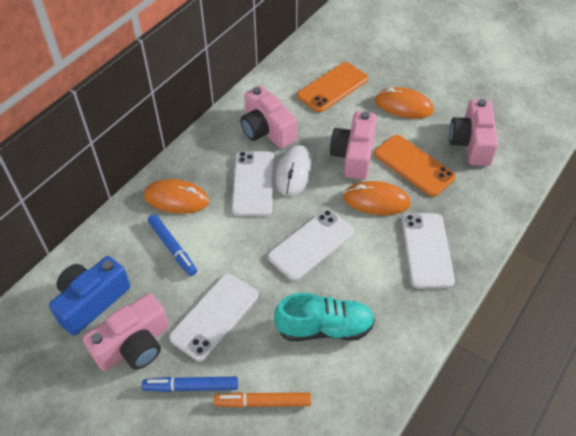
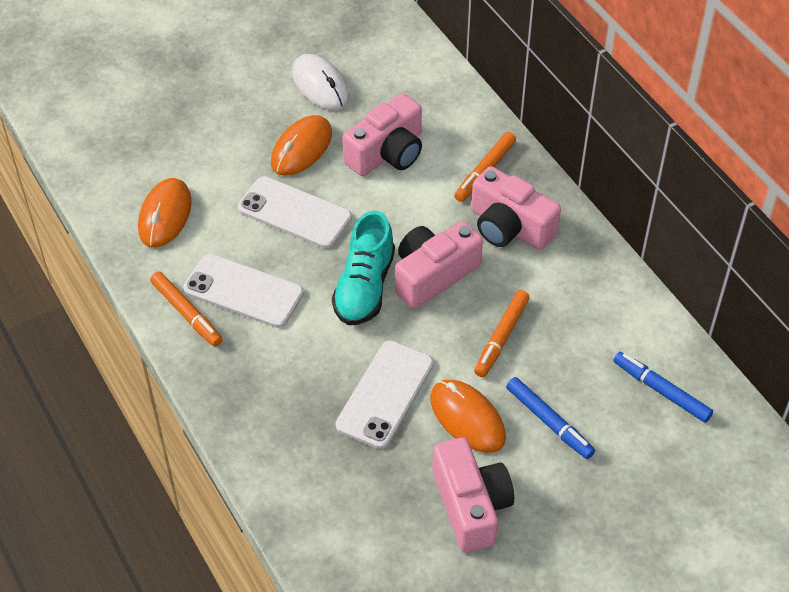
blue camera: 1 -> 0
orange marker: 1 -> 3
orange phone: 2 -> 0
white phone: 4 -> 3

